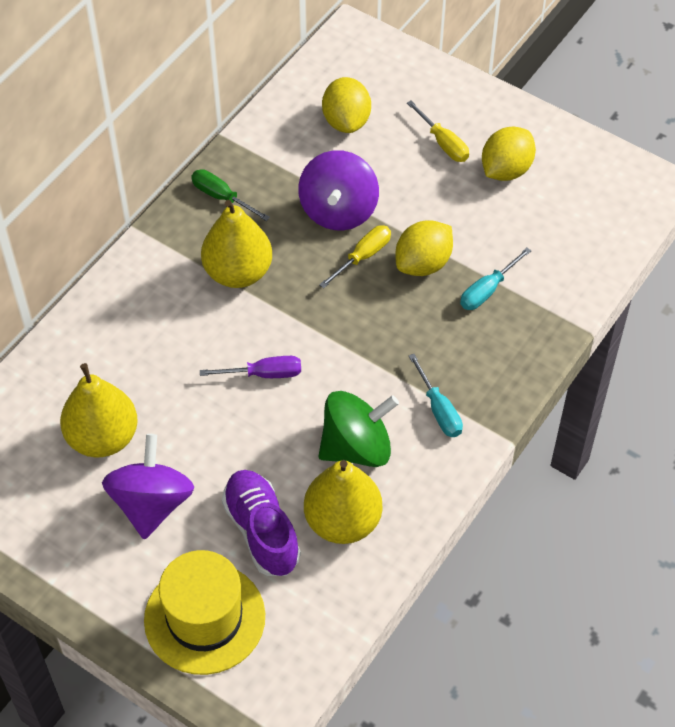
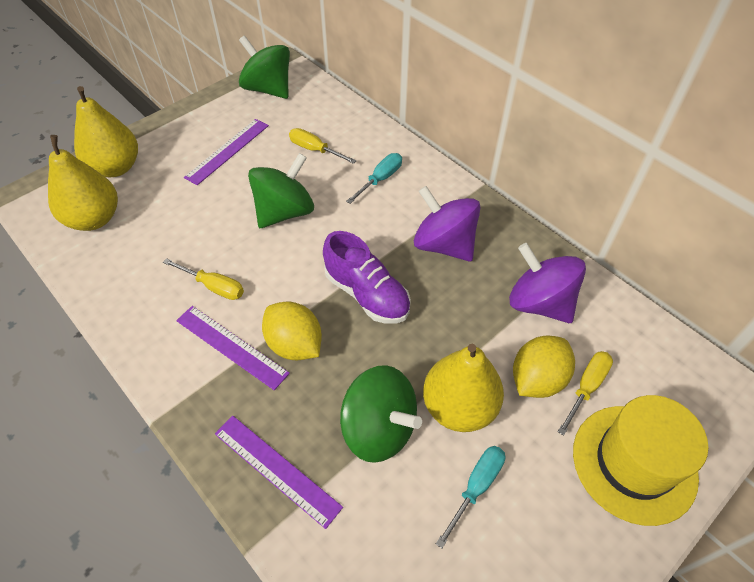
green screwdriver: 1 -> 0
green spinning top: 1 -> 3
purple ruler: 0 -> 3
purple screwdriver: 1 -> 0
yellow lemon: 3 -> 2
yellow screwdriver: 2 -> 3

